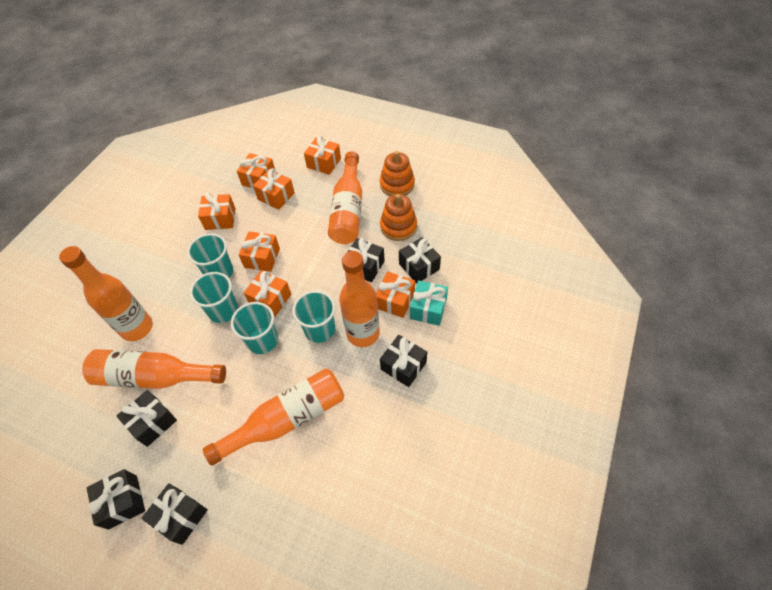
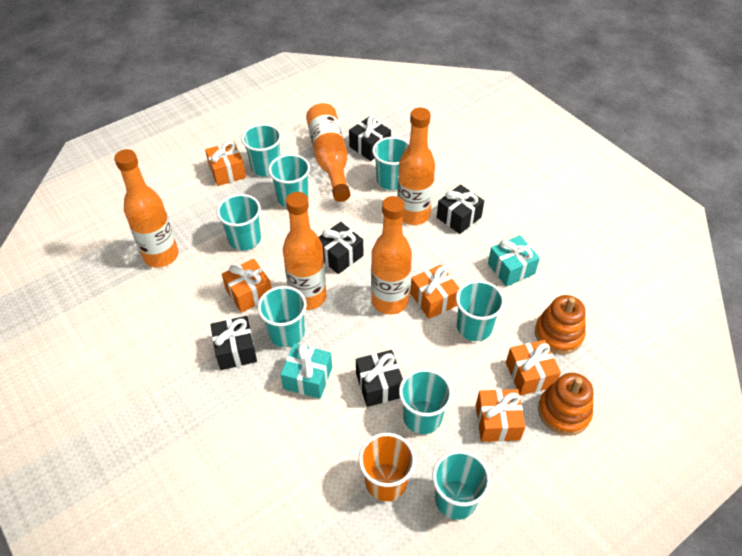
black gift: 6 -> 5
orange cup: 0 -> 1
orange gift: 7 -> 5
turquoise cup: 4 -> 8
turquoise gift: 1 -> 2

